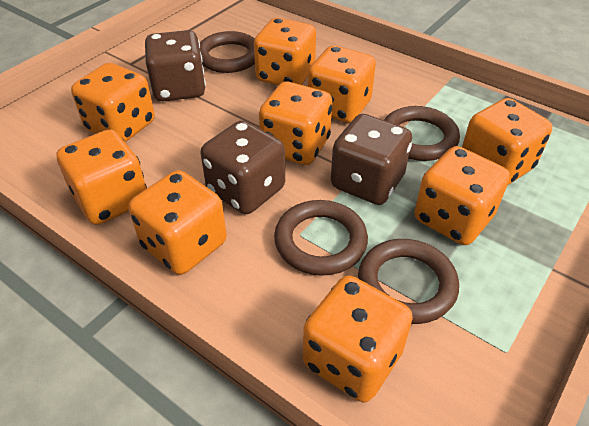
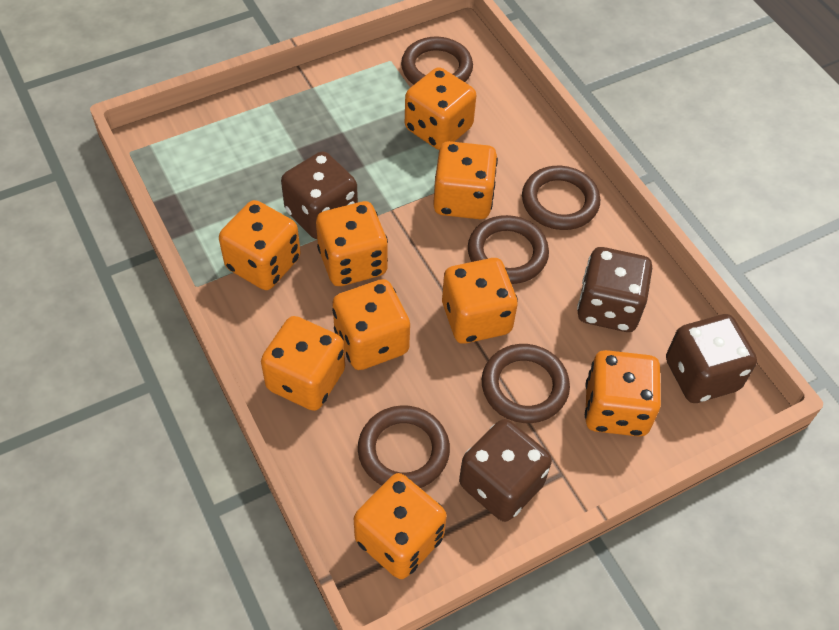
brown dice: 3 -> 4
brown ring: 4 -> 5

